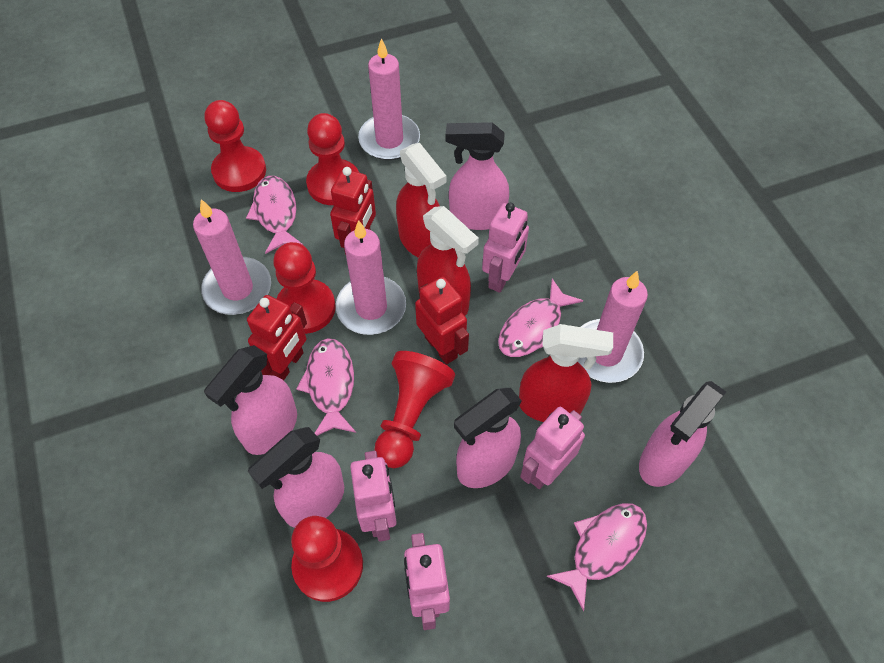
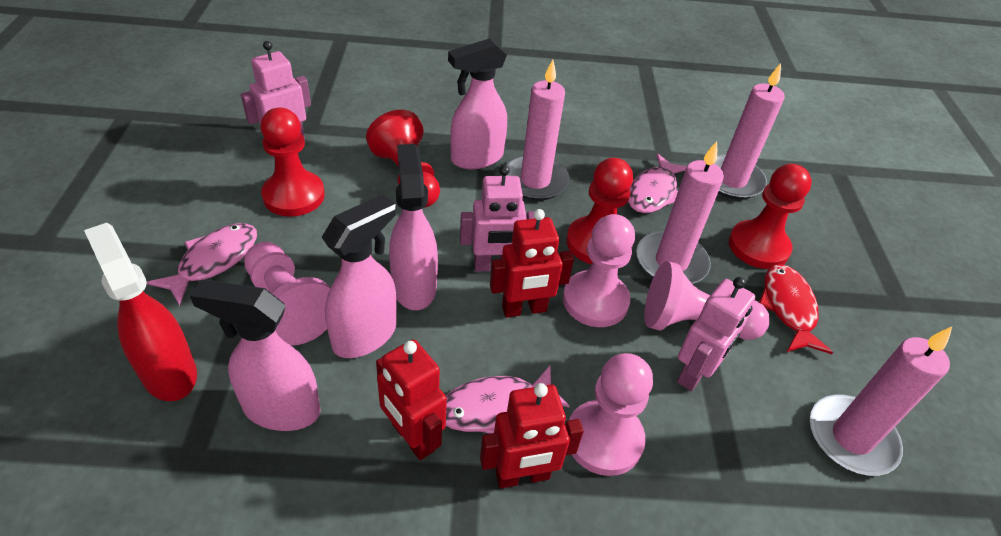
pink fish: 4 -> 3
pink pawn: 0 -> 4
pink robot: 4 -> 3
pink spray bottle: 5 -> 4
red fish: 0 -> 1
red pawn: 5 -> 4
red spray bottle: 3 -> 1

